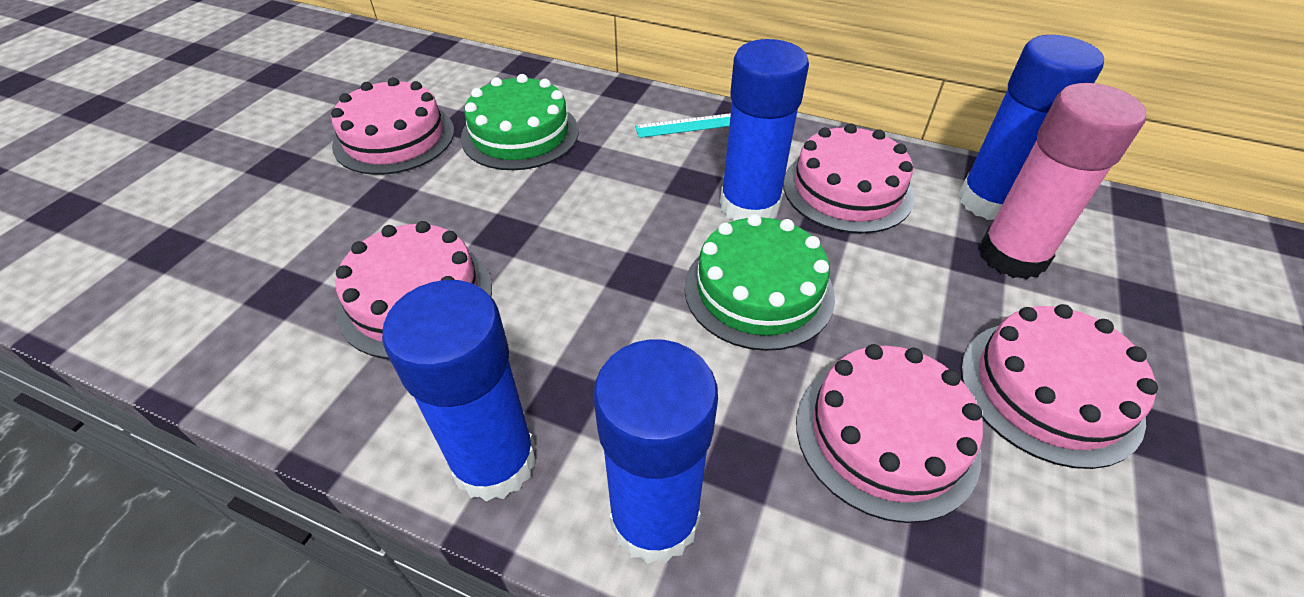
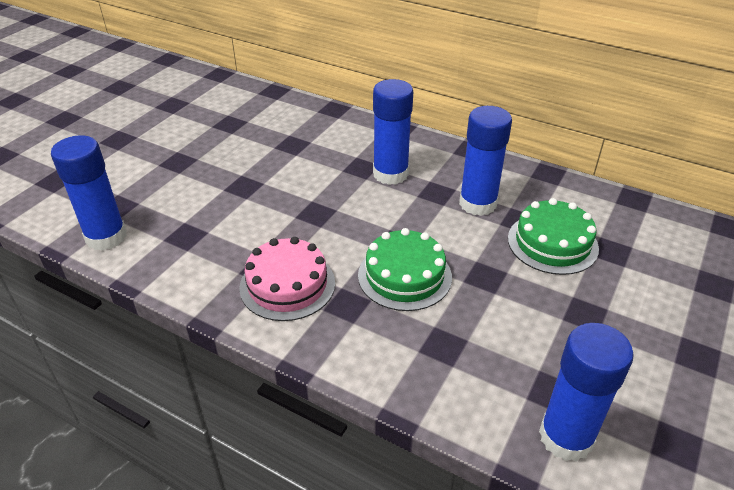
pink cake: 5 -> 1
pink glue stick: 1 -> 0
turquoise ruler: 1 -> 0

